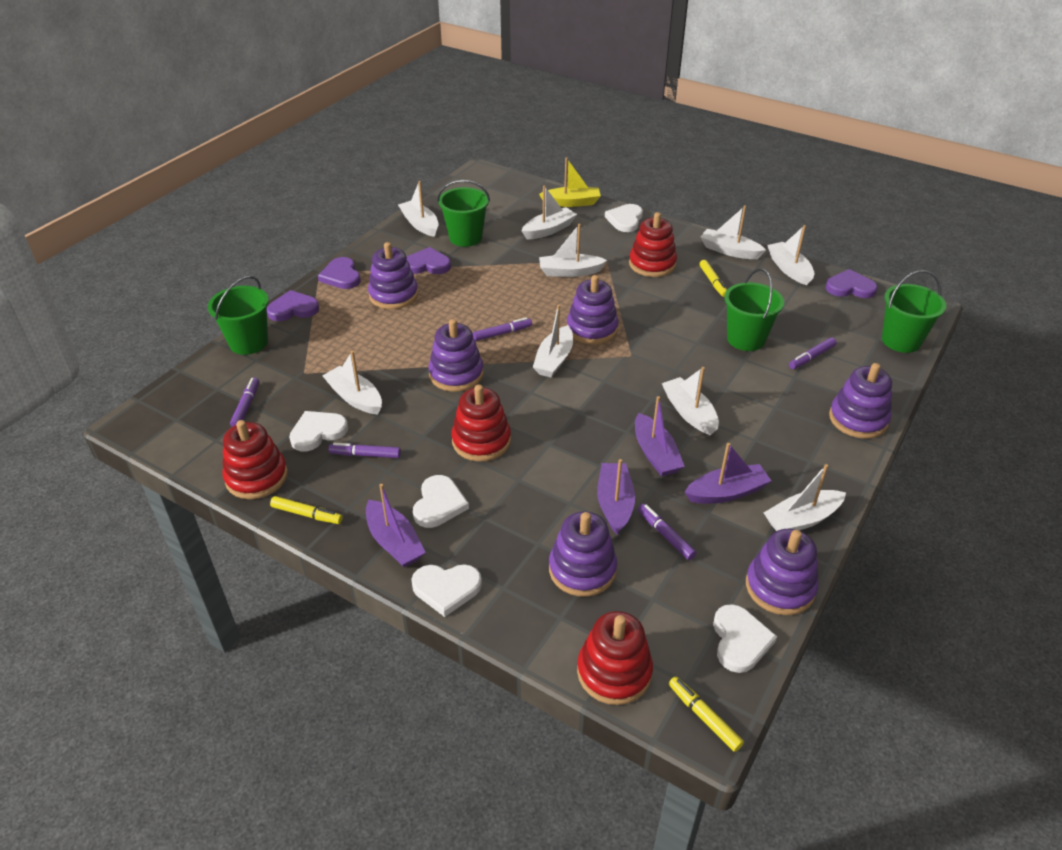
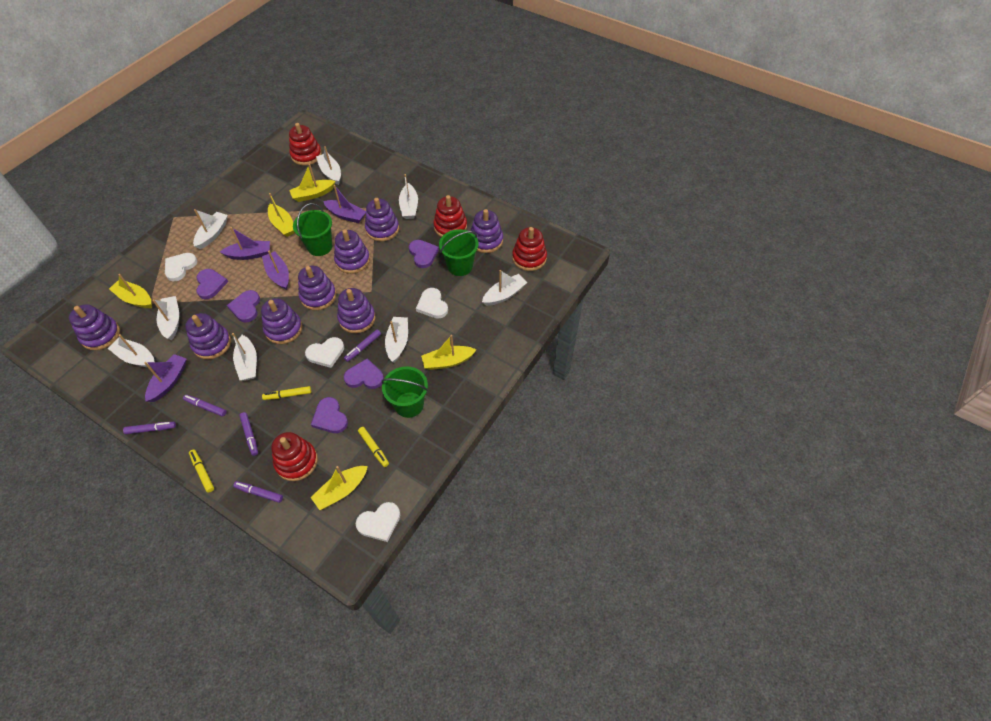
green bucket: 4 -> 3
purple heart: 4 -> 5
purple stacking toy: 6 -> 8
white boat: 9 -> 8
white heart: 5 -> 4
yellow boat: 1 -> 5

